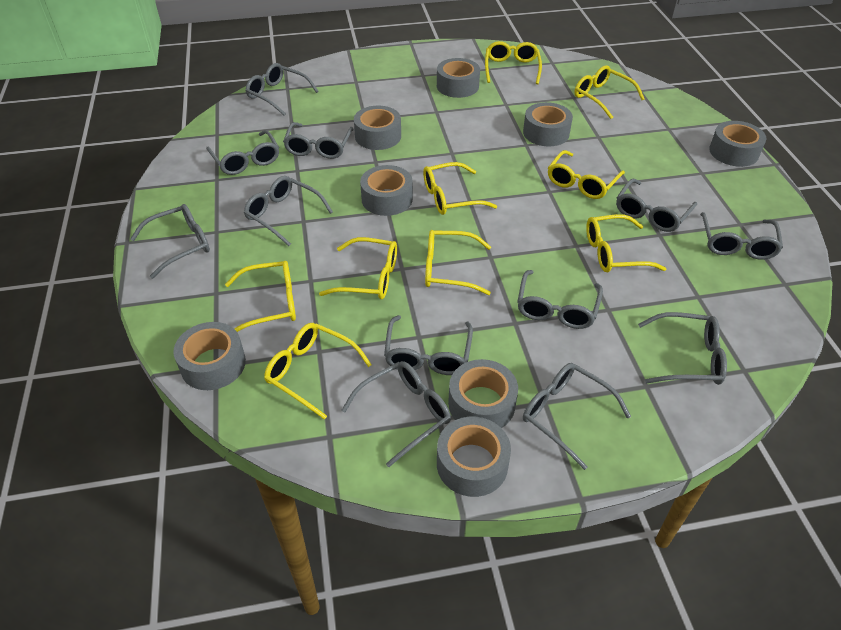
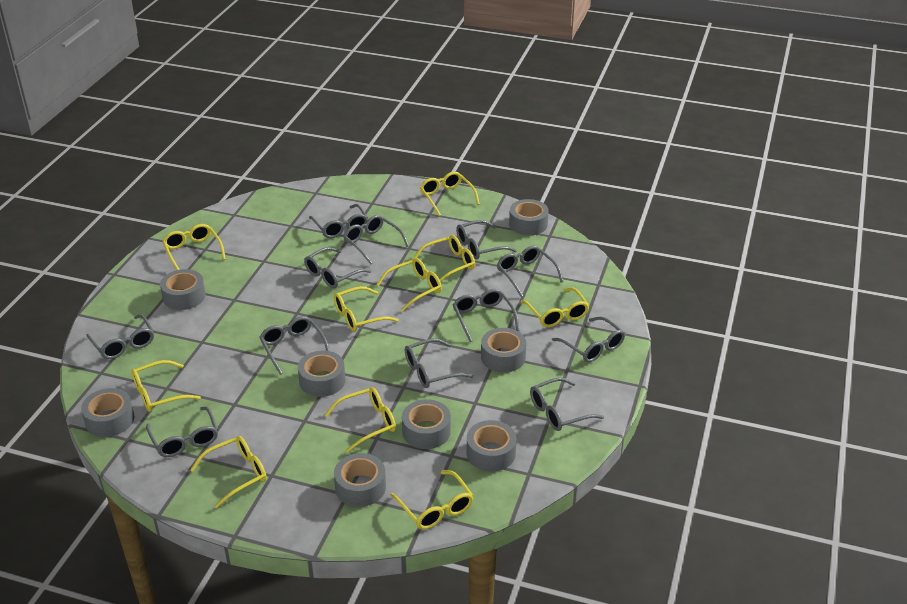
yellow glasses: 9 -> 10

